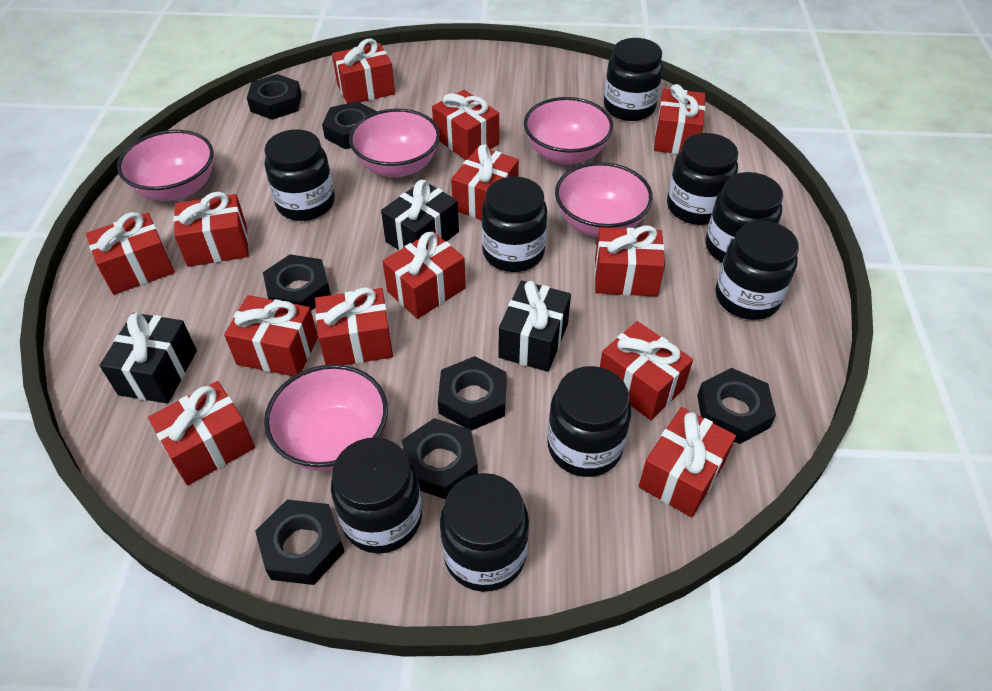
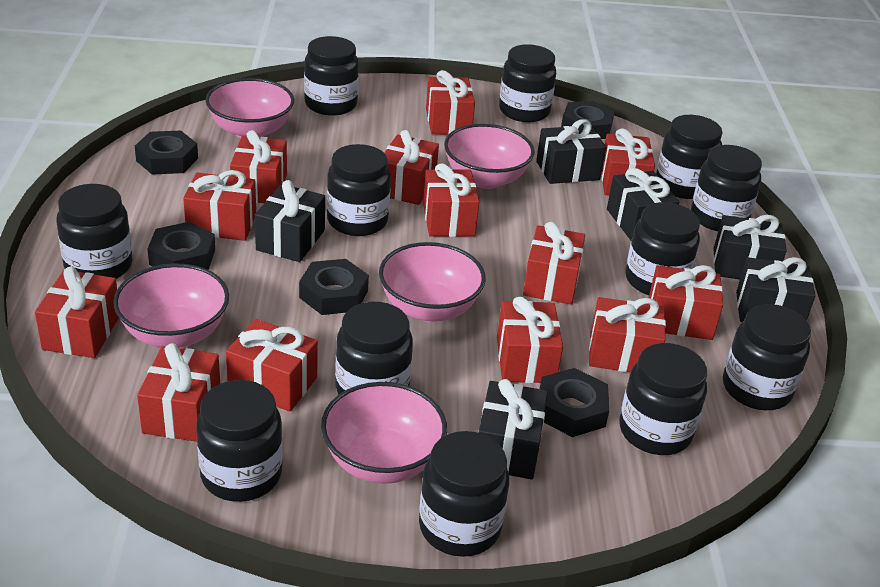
black gift: 3 -> 6
black jar: 9 -> 12
black nut: 7 -> 5

